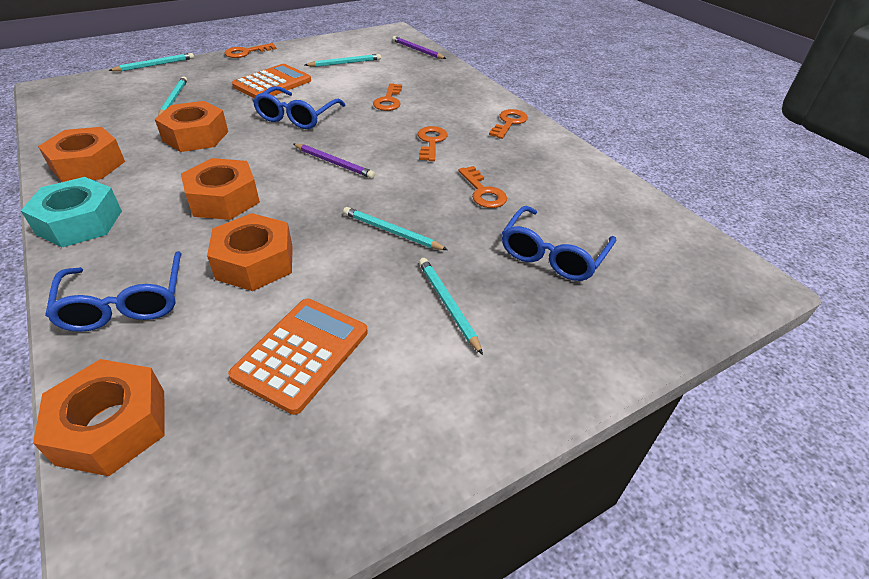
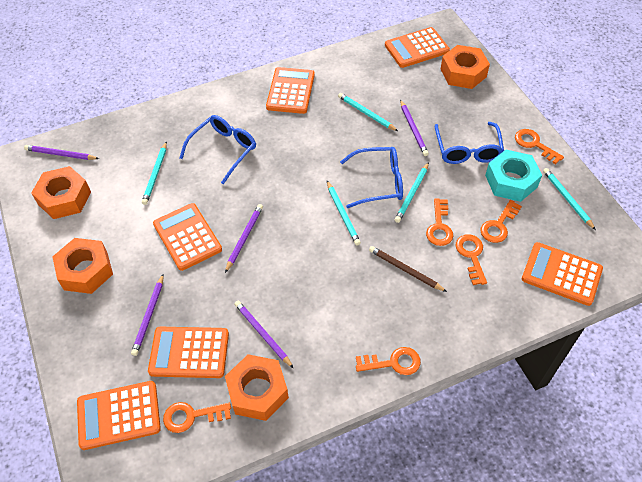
brown pencil: 0 -> 1
orange calculator: 2 -> 6
orange key: 5 -> 6
orange nut: 5 -> 4
purple pencil: 2 -> 5

